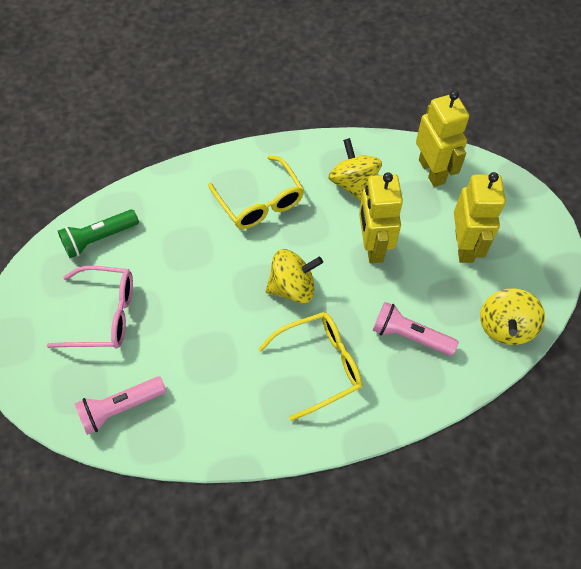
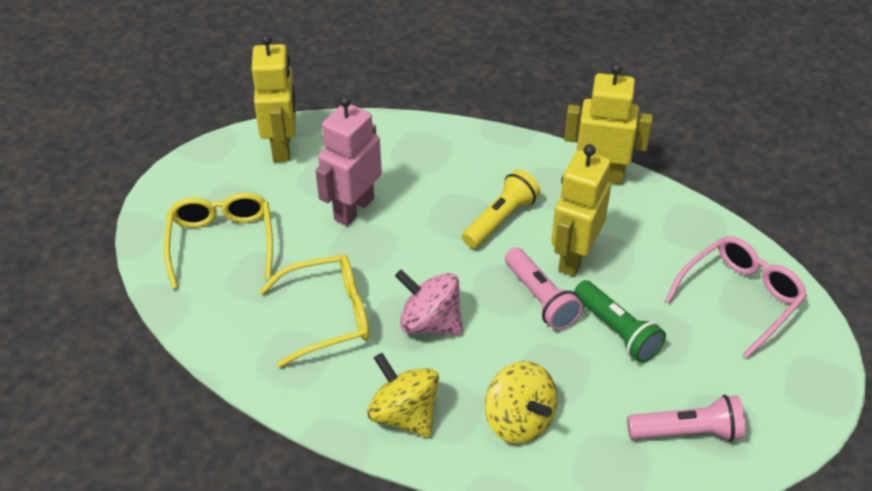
pink robot: 0 -> 1
pink spinning top: 0 -> 1
yellow flashlight: 0 -> 1
yellow spinning top: 3 -> 2

